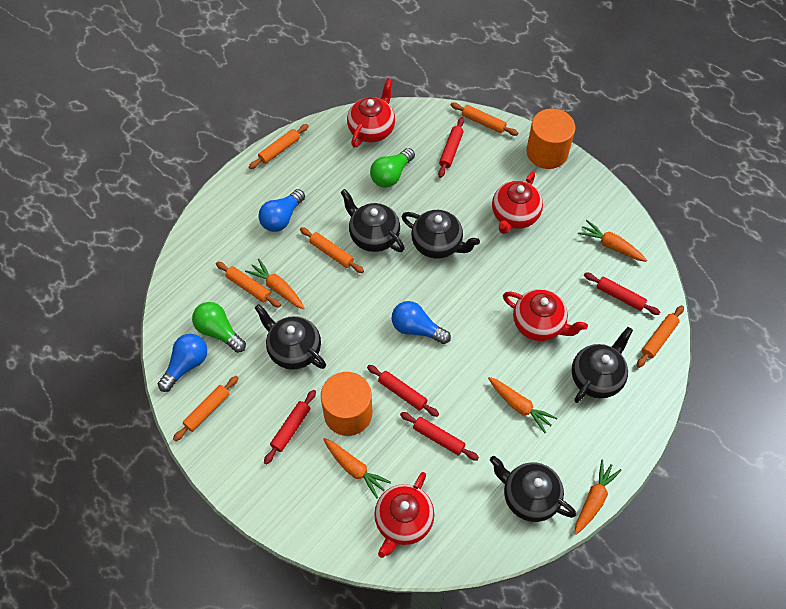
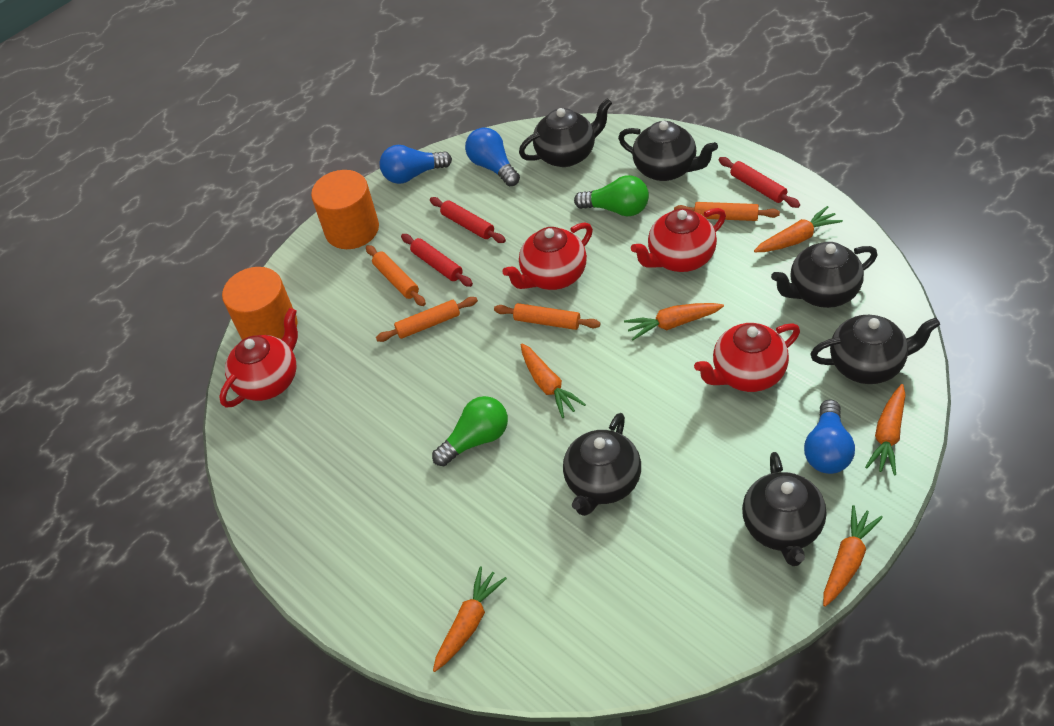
black teapot: 5 -> 6
orange carrot: 5 -> 6
orange rolling pin: 6 -> 4
red rolling pin: 5 -> 3

